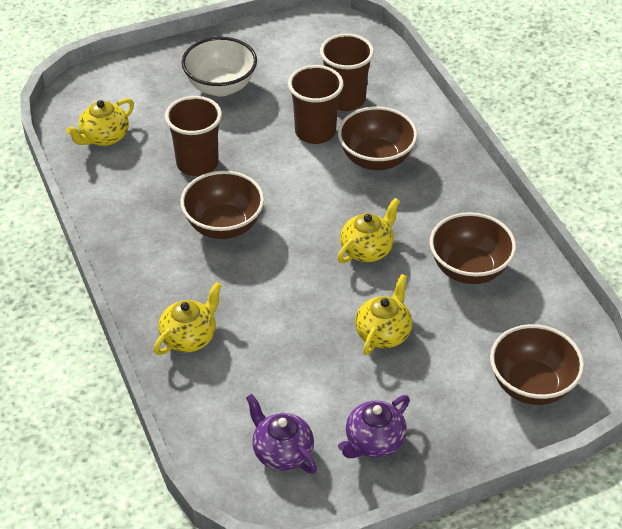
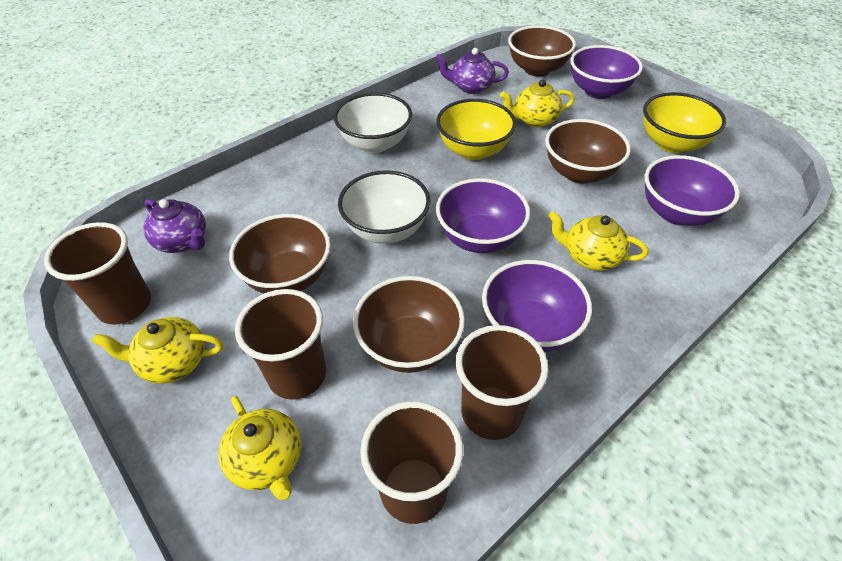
brown cup: 3 -> 4
purple bowl: 0 -> 4
white bowl: 1 -> 2
yellow bowl: 0 -> 2

